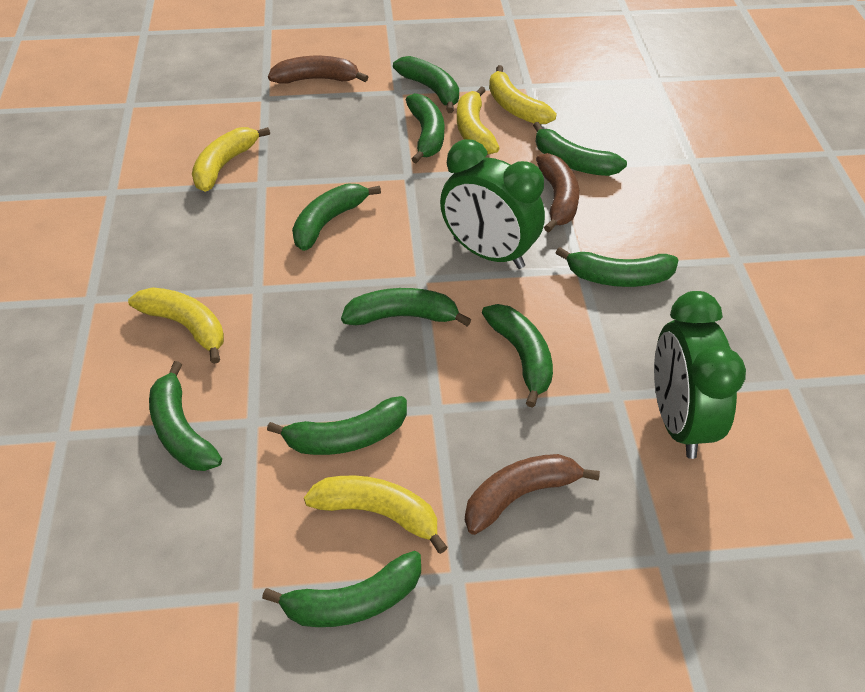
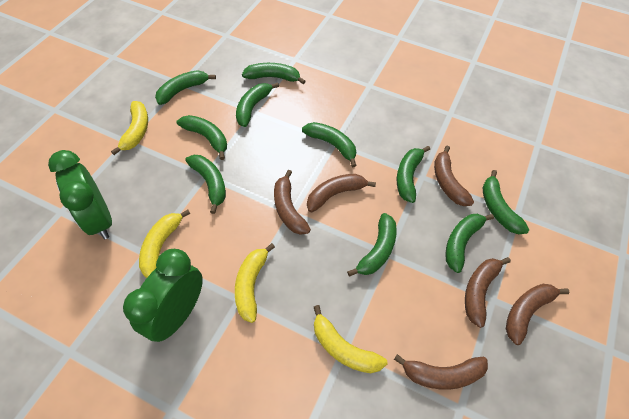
brown banana: 3 -> 6
yellow banana: 5 -> 4

